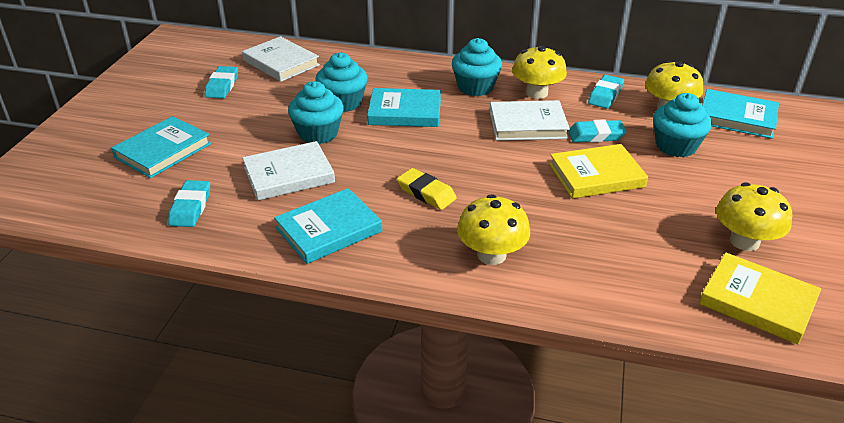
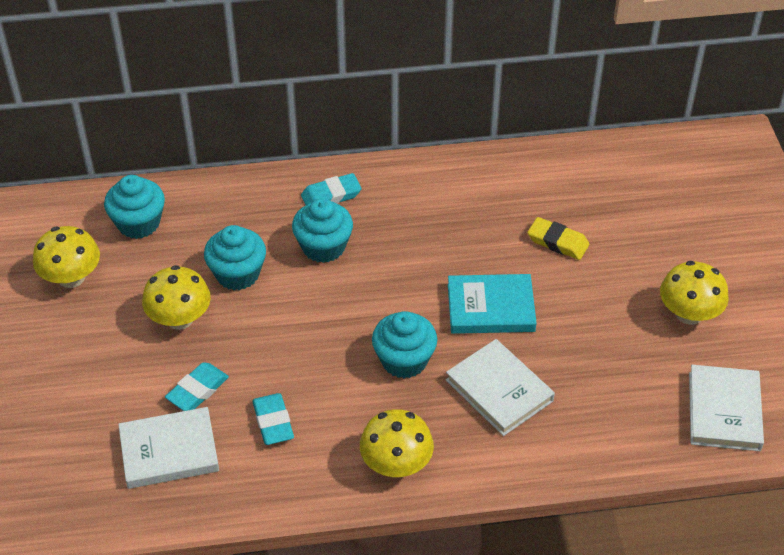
turquoise book: 4 -> 1
turquoise eraser: 4 -> 3
yellow book: 2 -> 0

